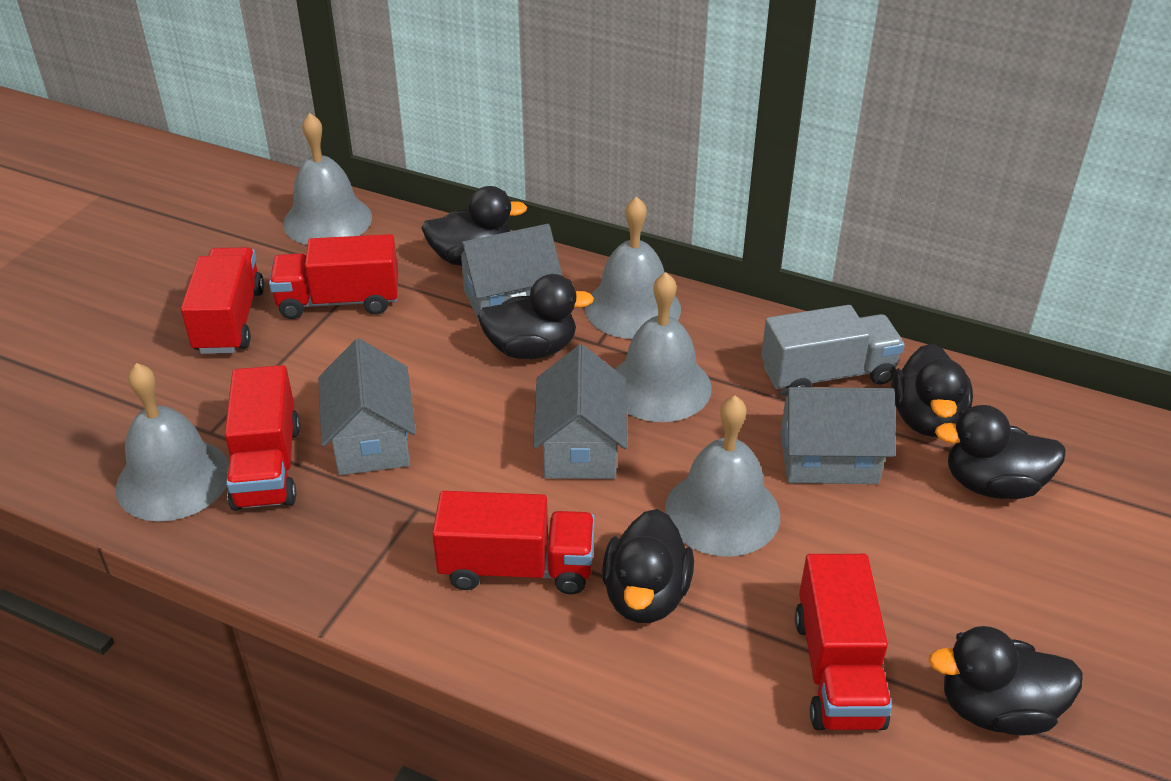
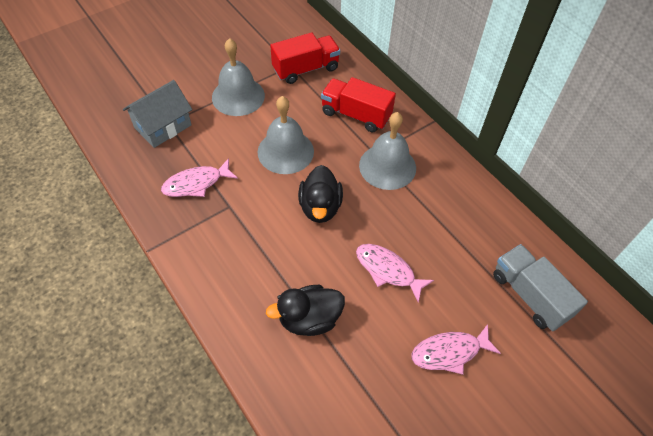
black duck: 6 -> 2
grey bell: 5 -> 3
grey house: 4 -> 1
pink fish: 0 -> 3
red truck: 5 -> 2

